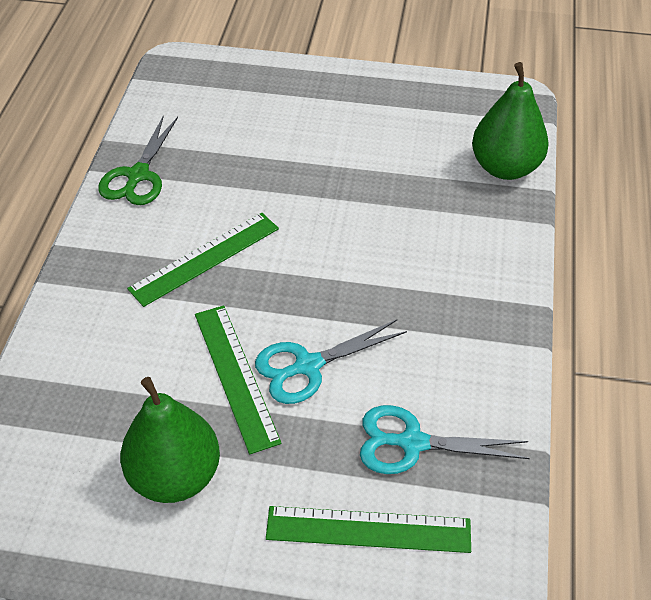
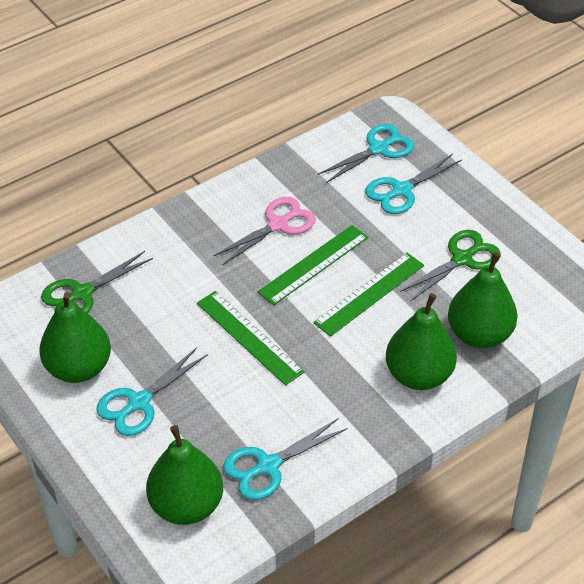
green pear: 2 -> 4
green scissors: 1 -> 2
pink scissors: 0 -> 1
turquoise scissors: 2 -> 4

